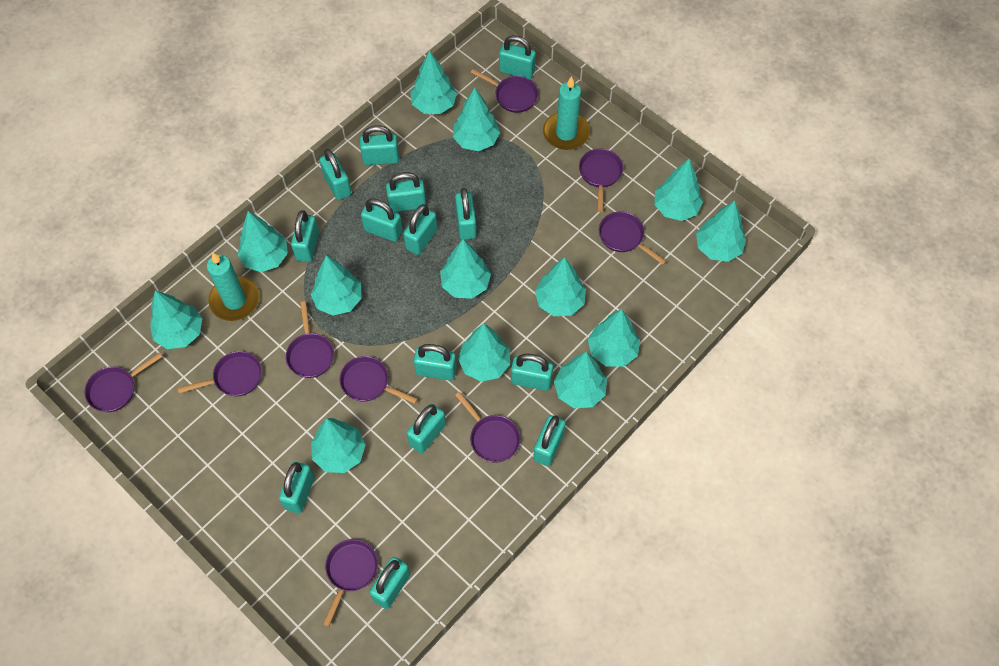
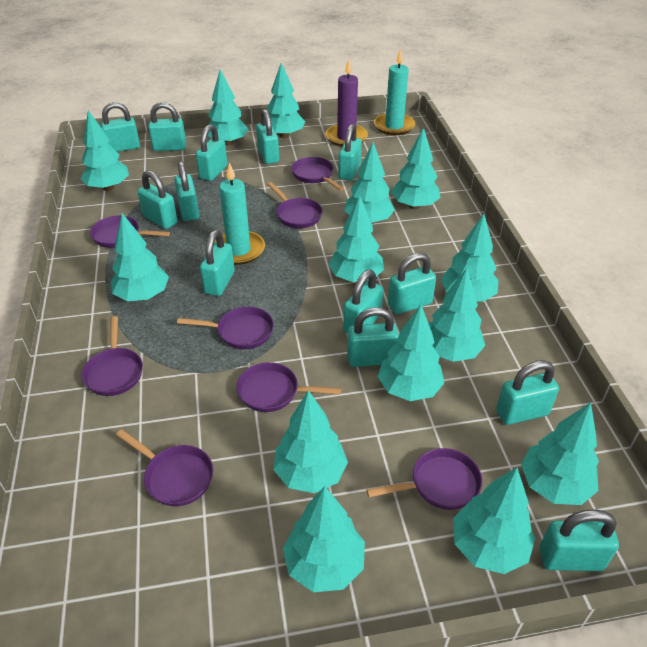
purple candle: 0 -> 1
purple pan: 9 -> 8
turquoise padlock: 14 -> 13
turquoise tree: 13 -> 14

